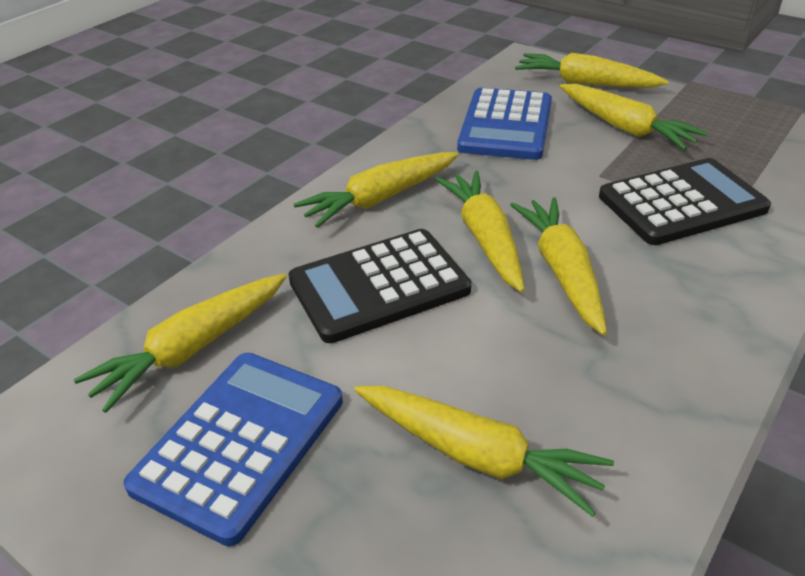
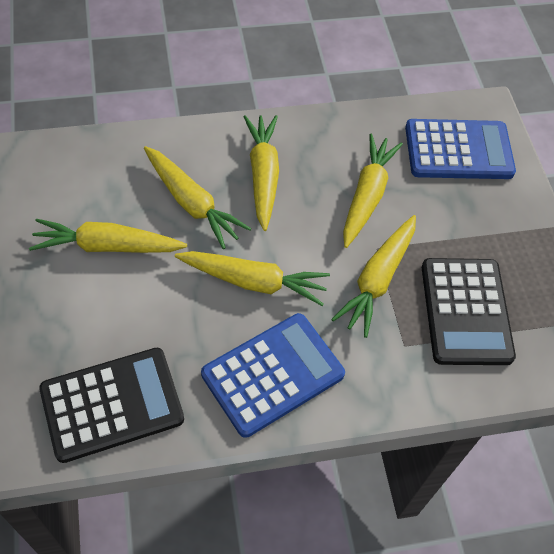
yellow carrot: 7 -> 6

